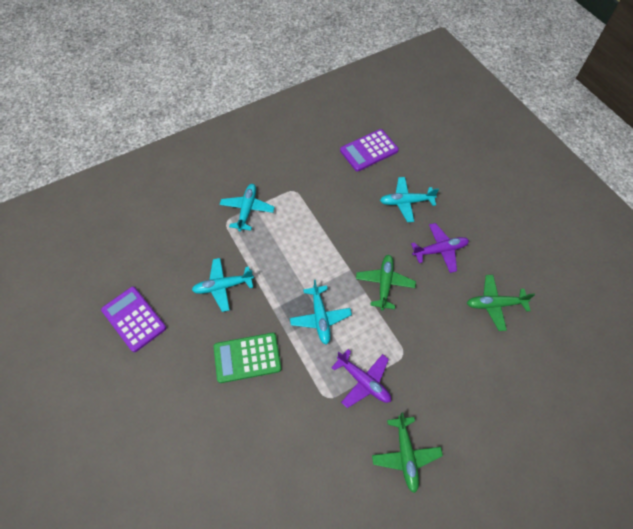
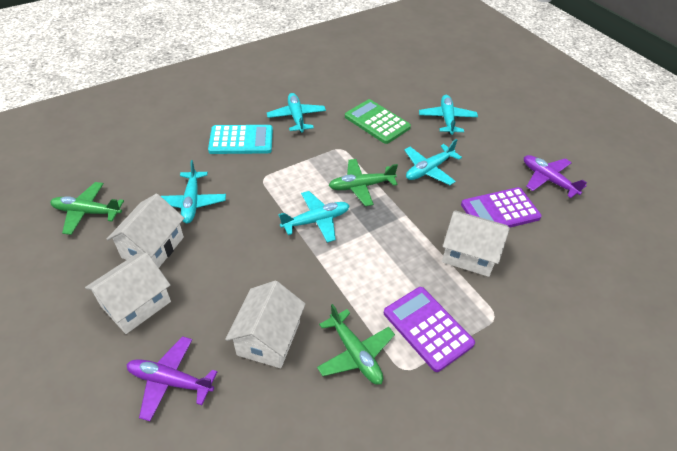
turquoise calculator: 0 -> 1
turquoise plane: 4 -> 5
white house: 0 -> 4

